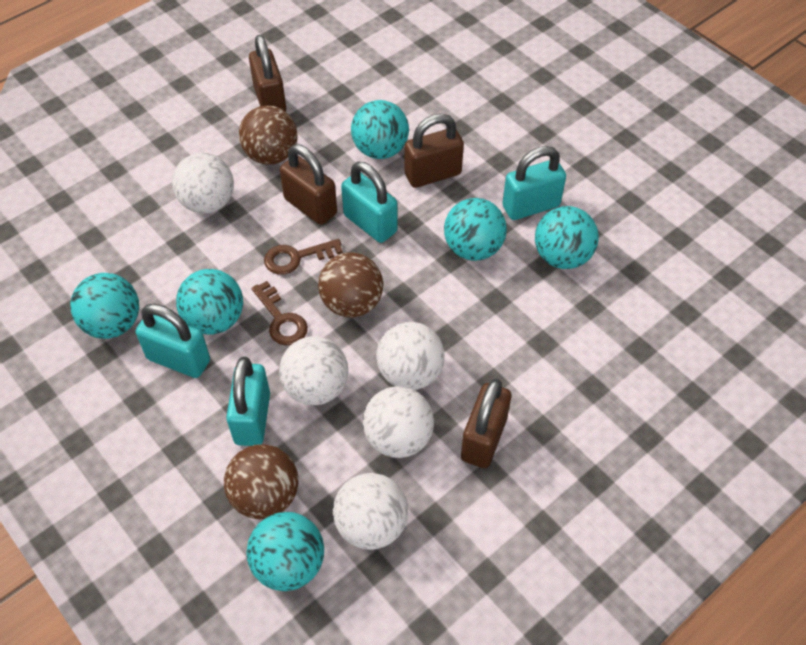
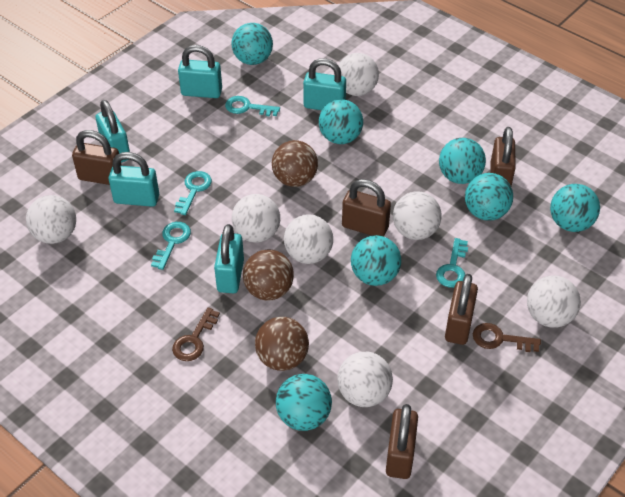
brown padlock: 4 -> 5
turquoise ball: 6 -> 7
turquoise key: 0 -> 4
turquoise padlock: 4 -> 5
white ball: 5 -> 7

